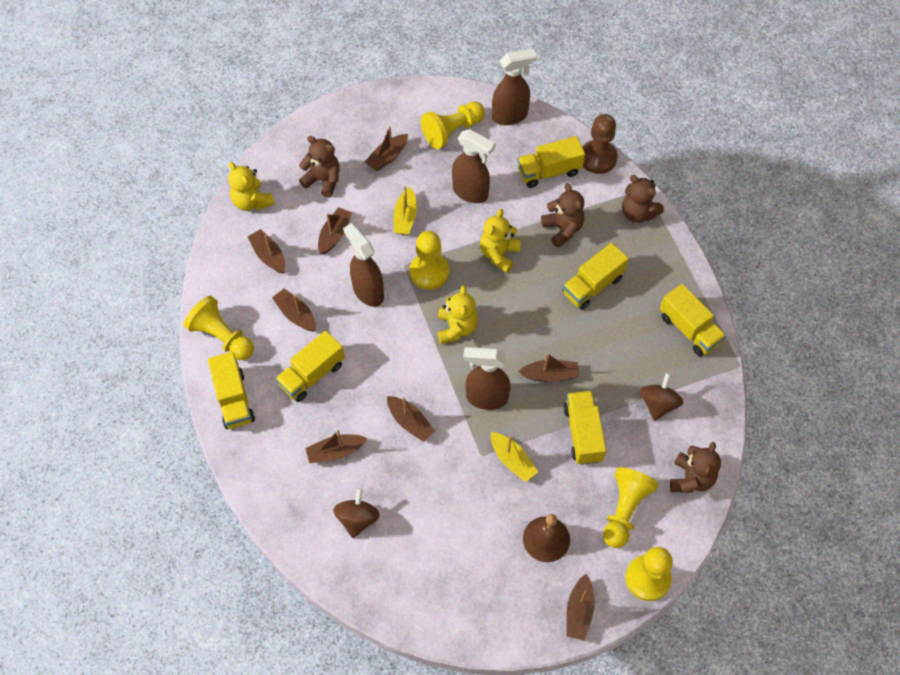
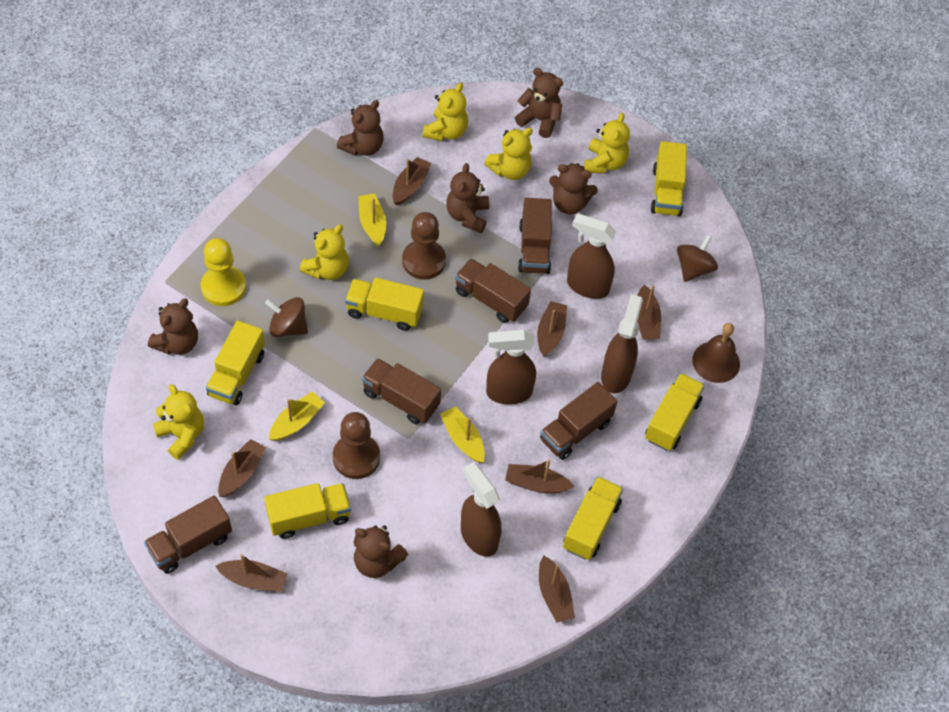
brown boat: 8 -> 7
brown pawn: 1 -> 2
brown teddy bear: 4 -> 6
brown truck: 0 -> 5
yellow boat: 2 -> 3
yellow pawn: 5 -> 1
yellow teddy bear: 3 -> 5

